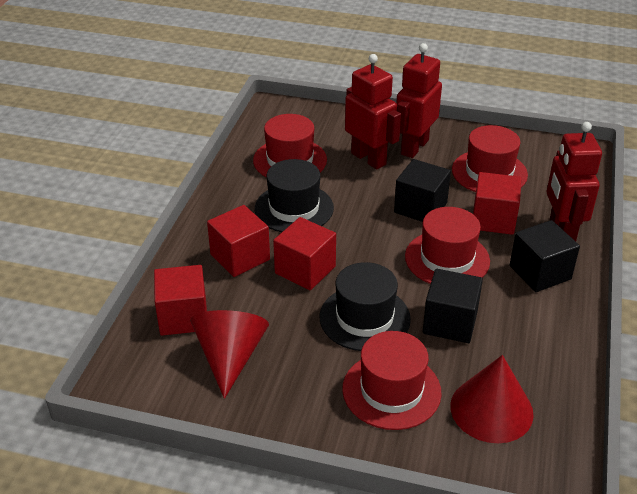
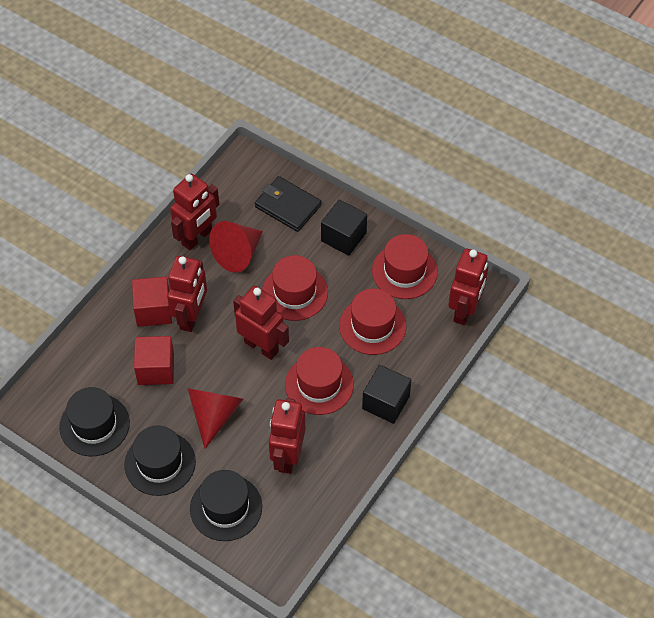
black cube: 3 -> 2
black hat: 2 -> 3
black wallet: 0 -> 1
red cube: 4 -> 2
red robot: 3 -> 5

